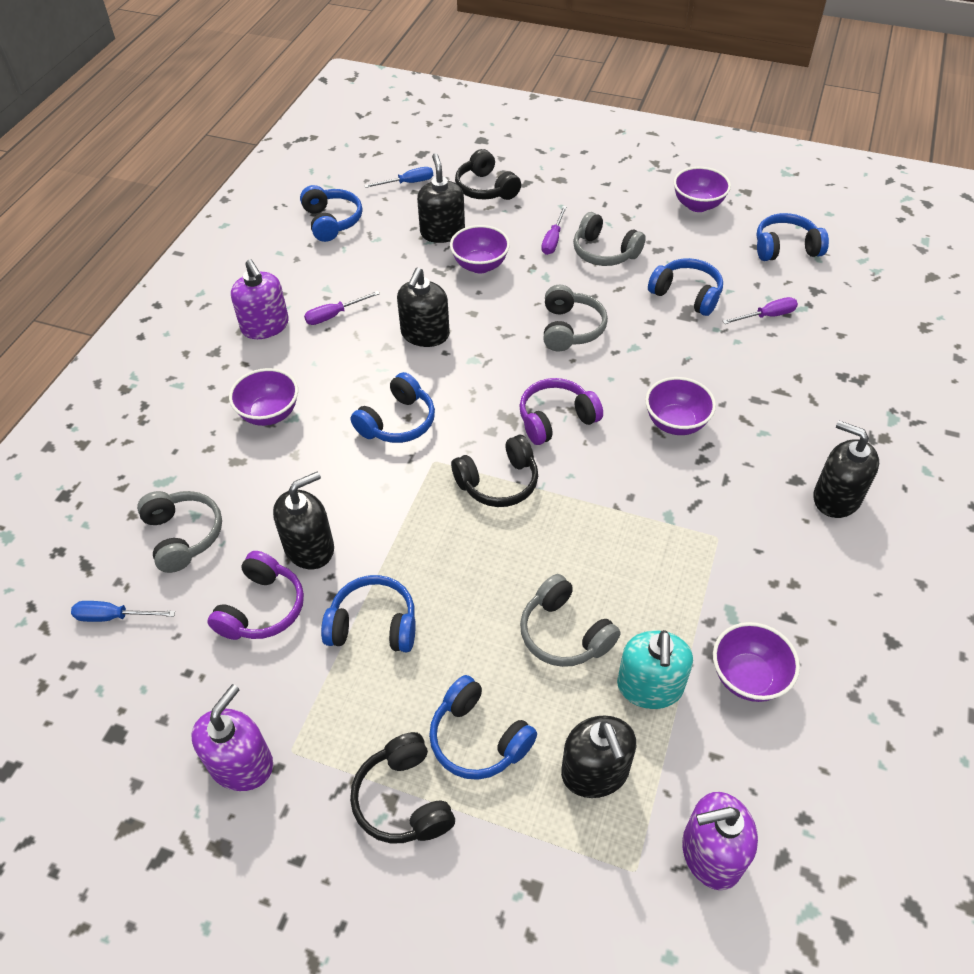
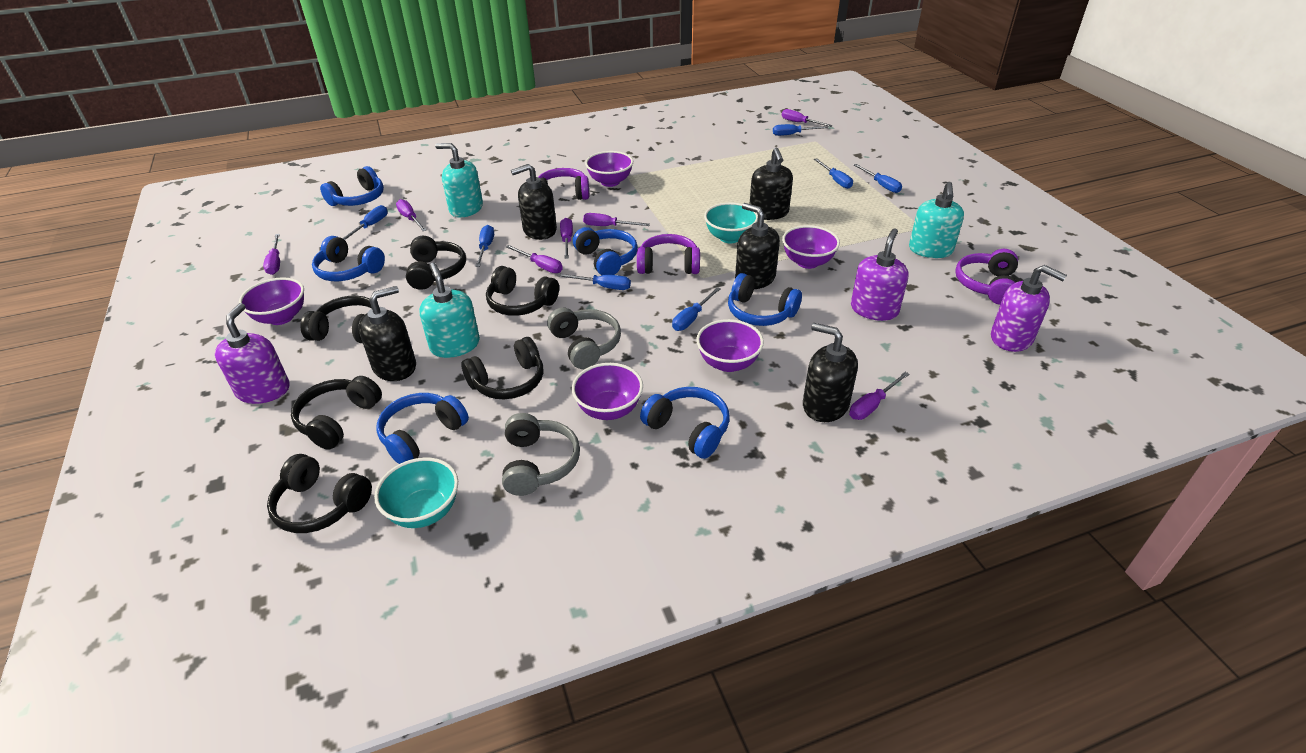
black headphones: 3 -> 6
blue screwdriver: 2 -> 7
grey headphones: 4 -> 2
purple headphones: 2 -> 3
purple screwdriver: 3 -> 7
turquoise bowl: 0 -> 2
turquoise soap dispenser: 1 -> 3

